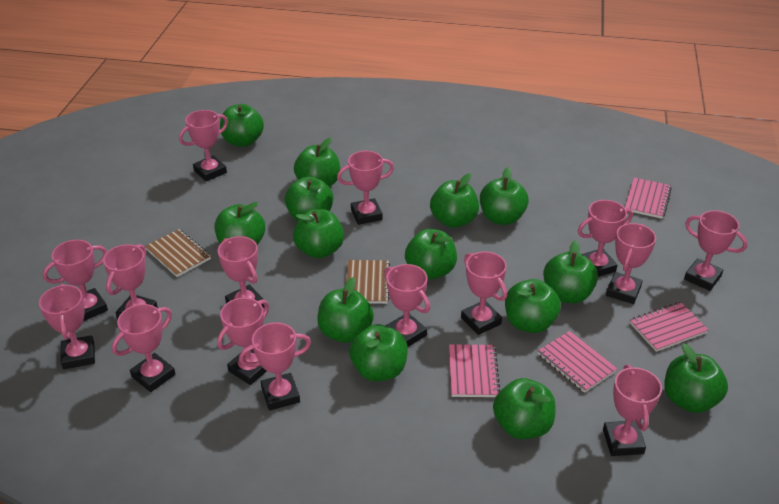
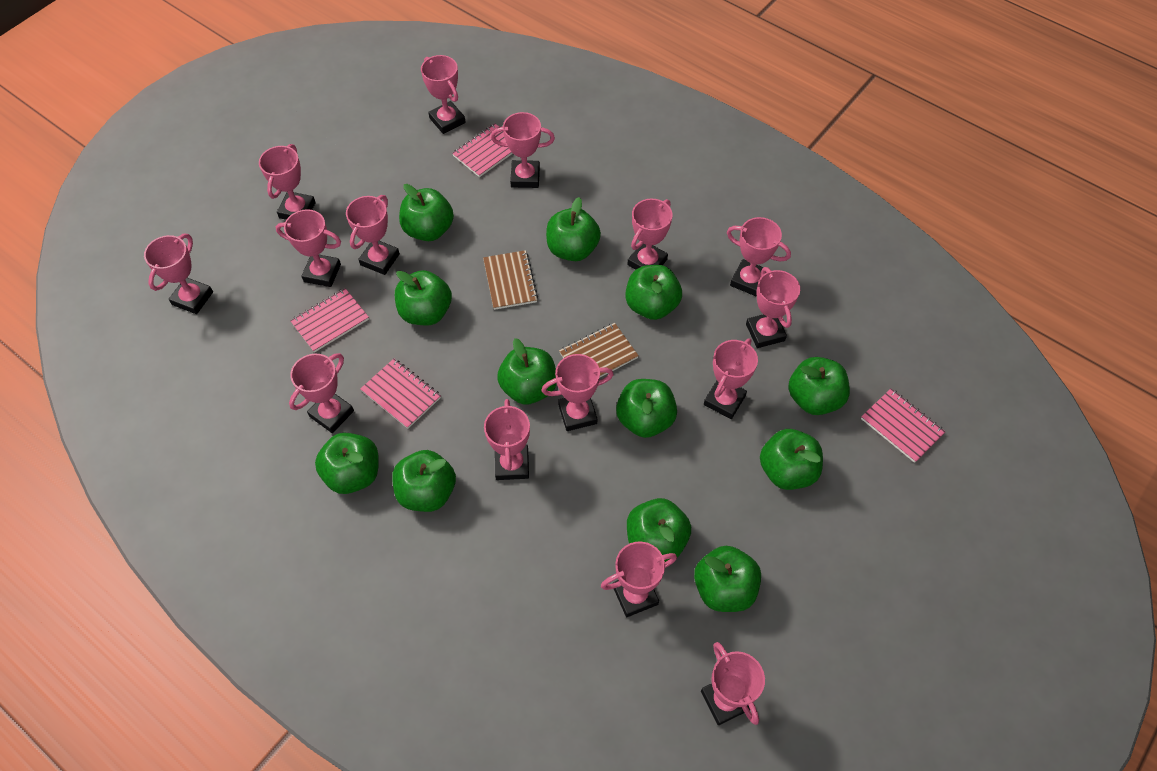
green apple: 14 -> 12

